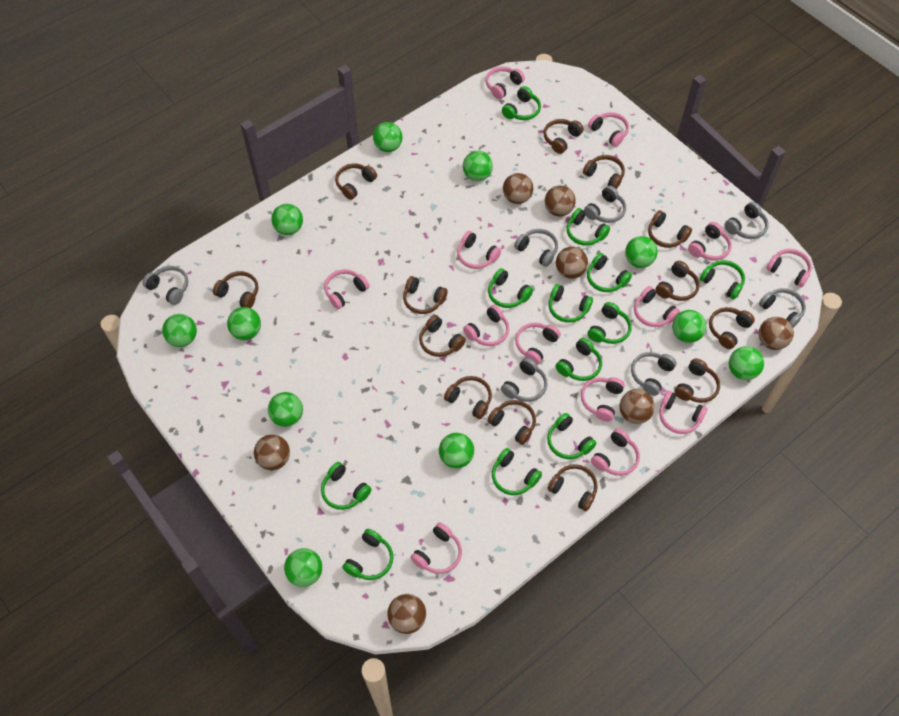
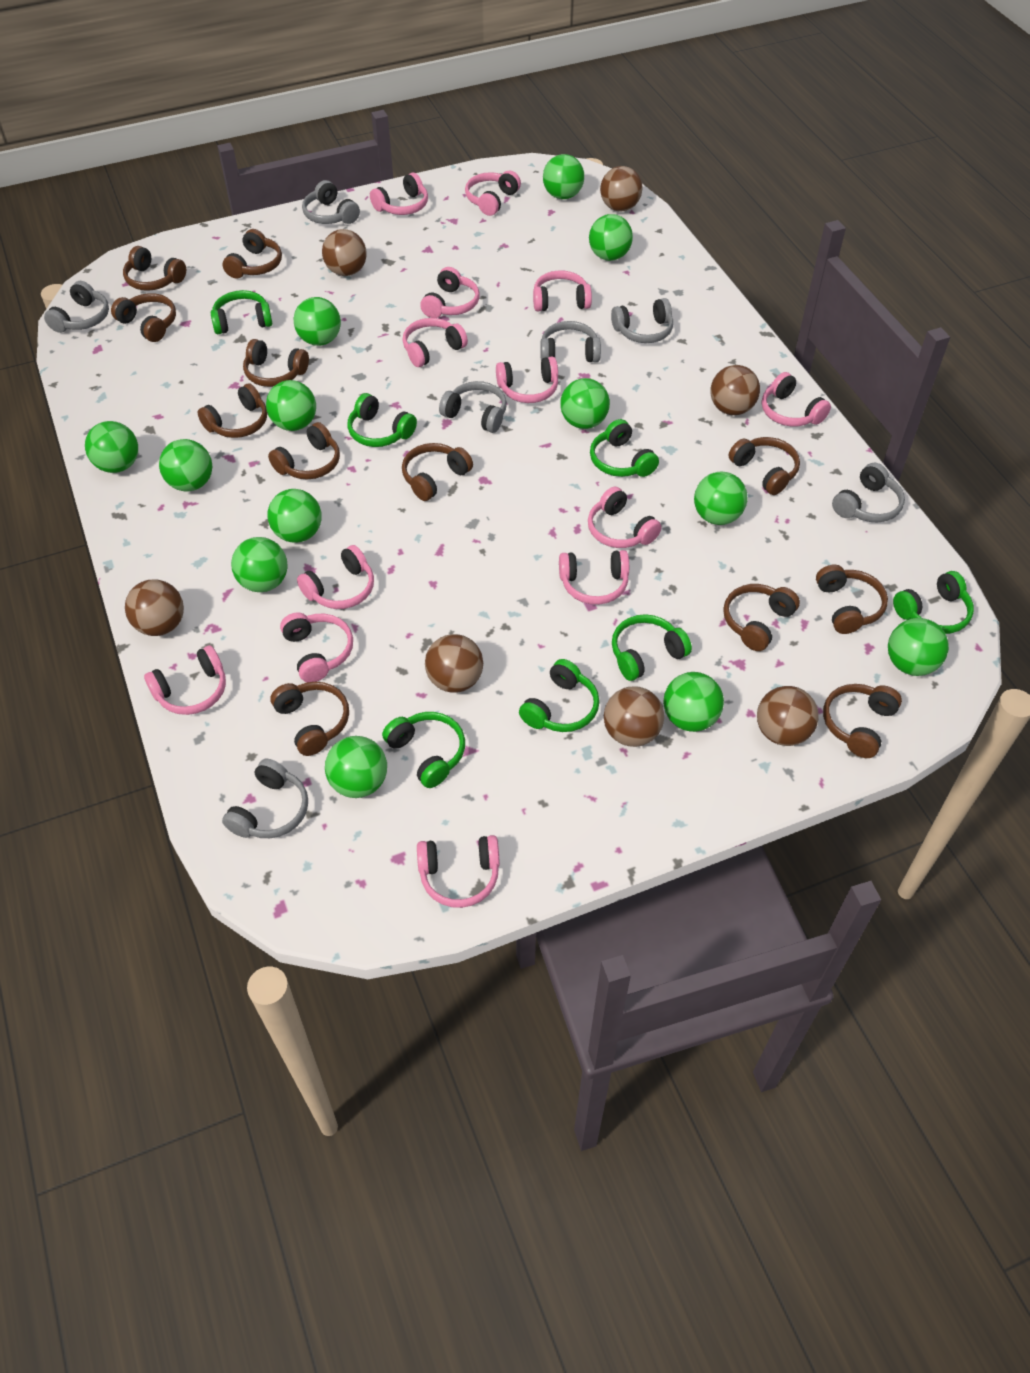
brown headphones: 13 -> 12
green ball: 11 -> 13
green headphones: 12 -> 7

